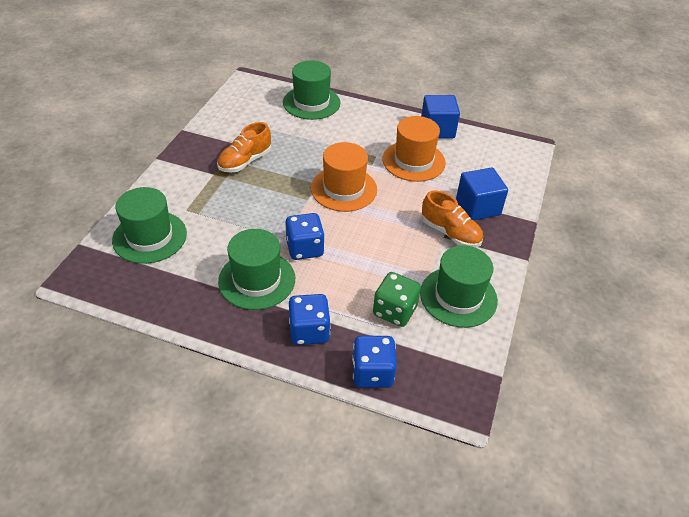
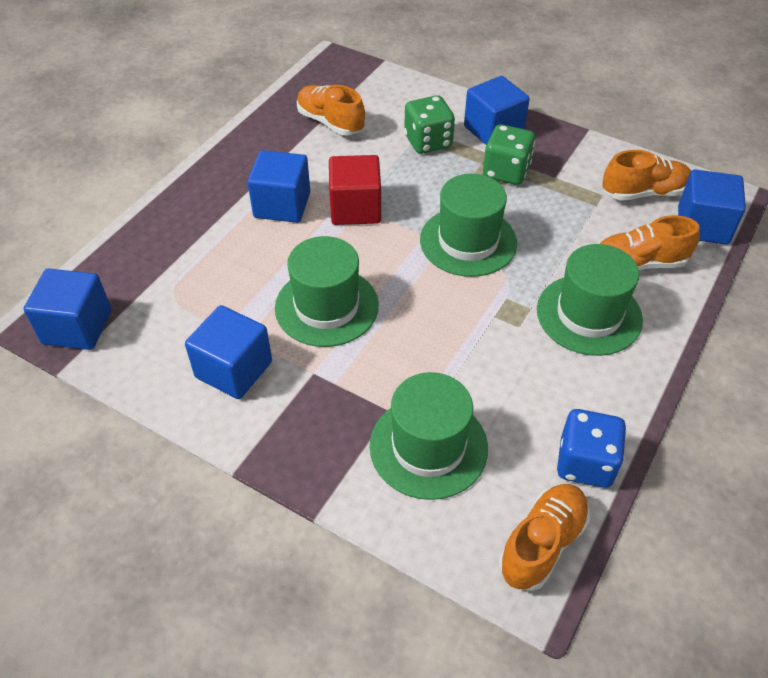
blue cube: 2 -> 5
blue dice: 3 -> 1
green dice: 1 -> 2
orange hat: 2 -> 0
orange shoe: 2 -> 4
red cube: 0 -> 1

